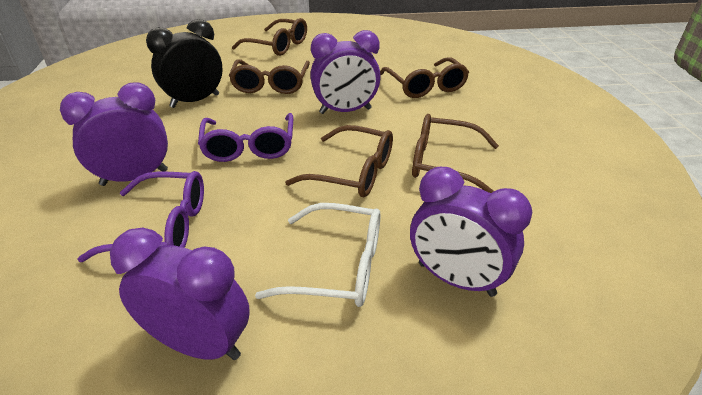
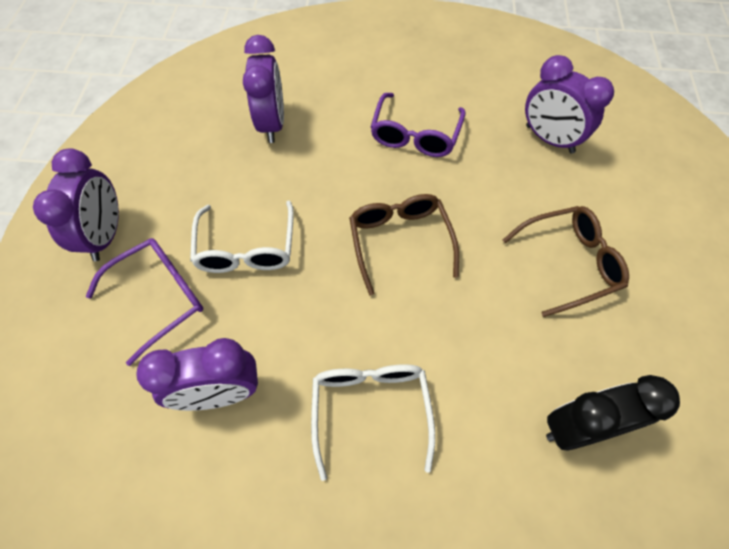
brown glasses: 5 -> 2
white glasses: 1 -> 2

